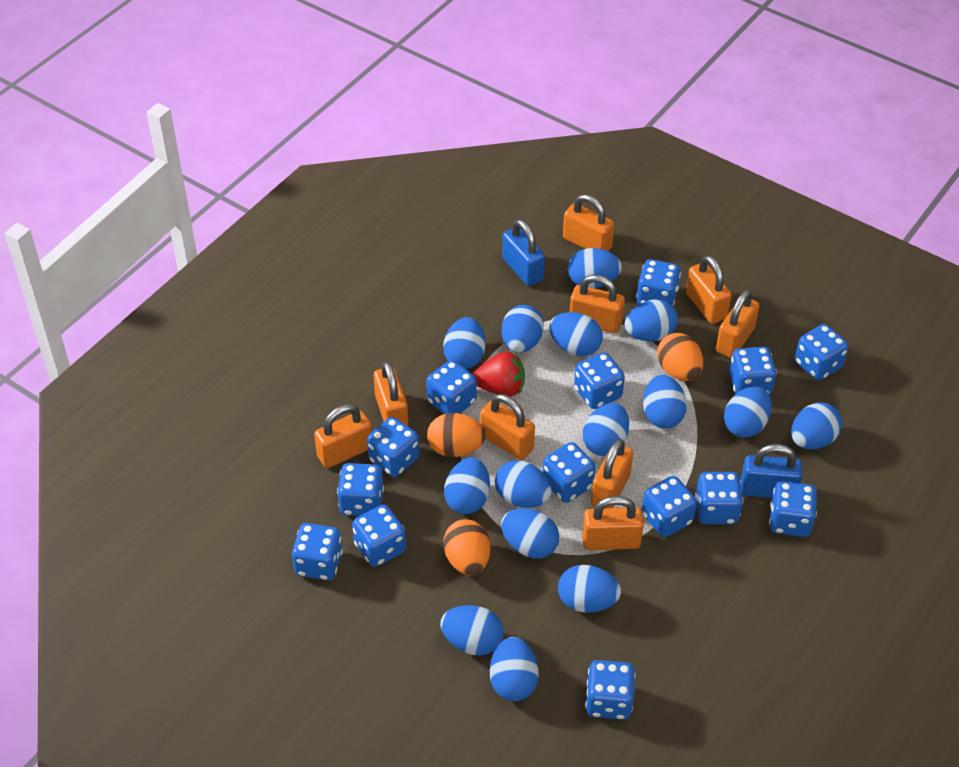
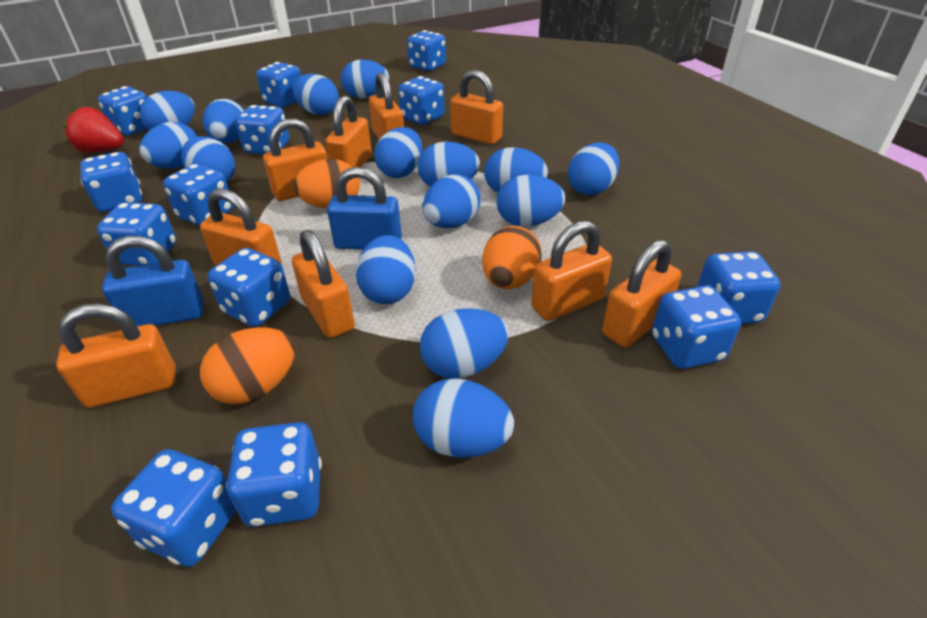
blue dice: 14 -> 13

